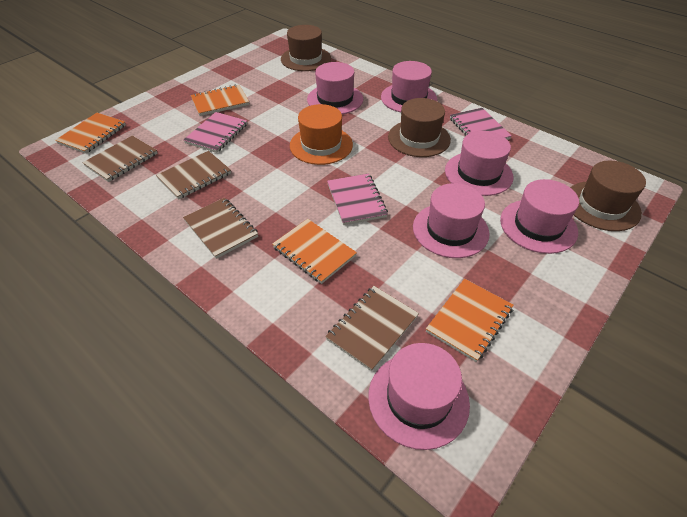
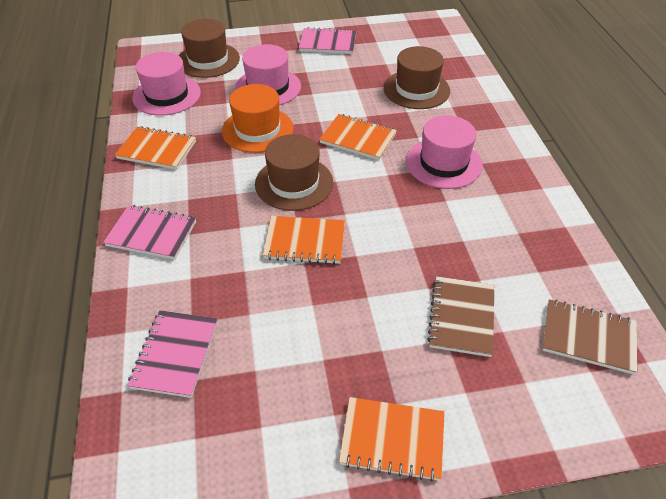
brown notebook: 4 -> 2
pink hat: 6 -> 3

